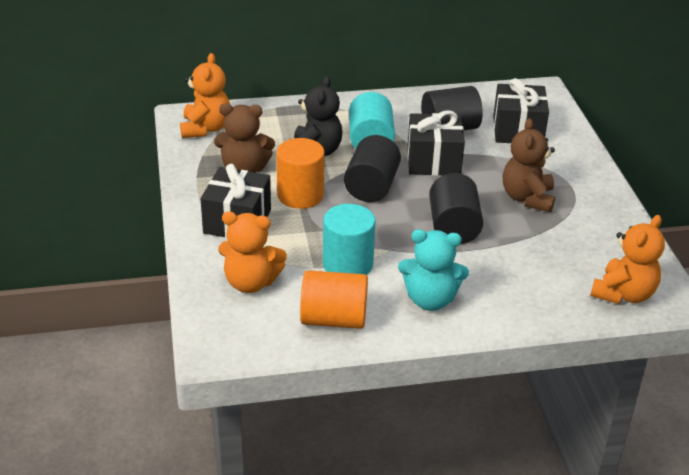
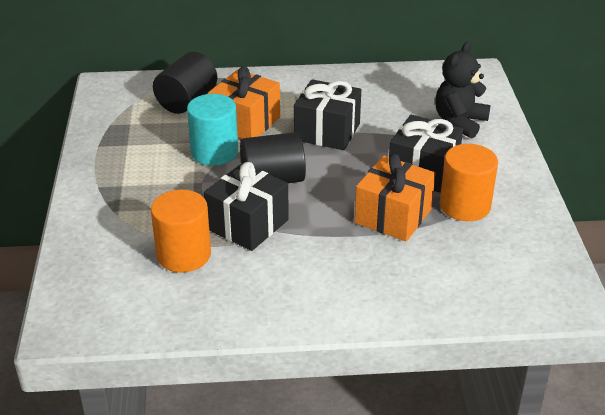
black cylinder: 3 -> 2
brown teddy bear: 2 -> 0
orange gift: 0 -> 2
orange teddy bear: 3 -> 0
turquoise cylinder: 2 -> 1
turquoise teddy bear: 1 -> 0

